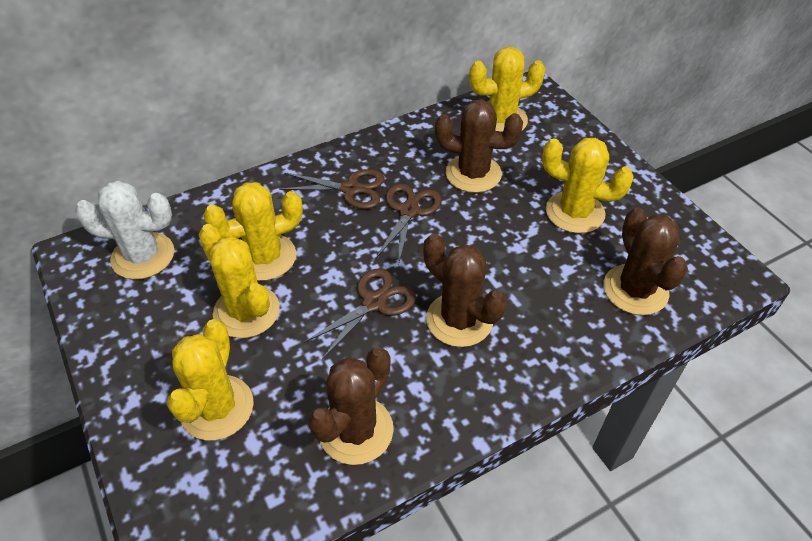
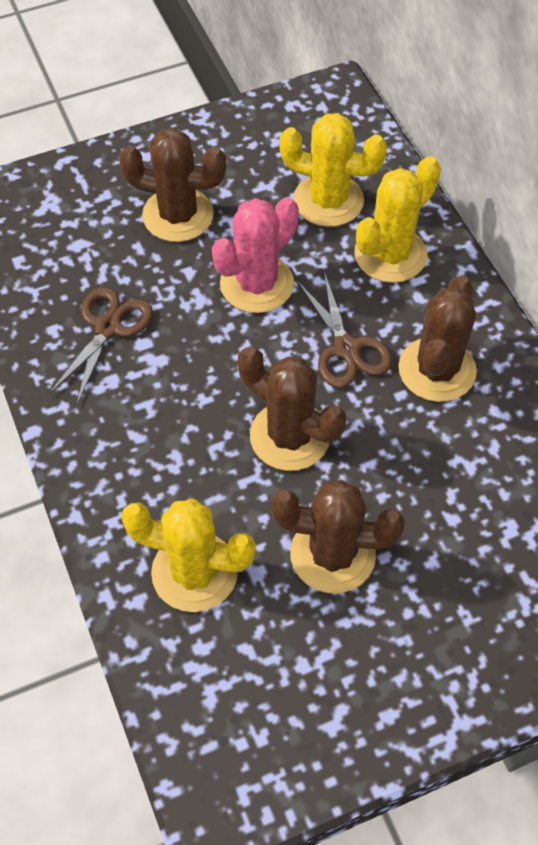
brown scissors: 3 -> 2
pink cactus: 0 -> 1
white cactus: 1 -> 0
yellow cactus: 5 -> 3

